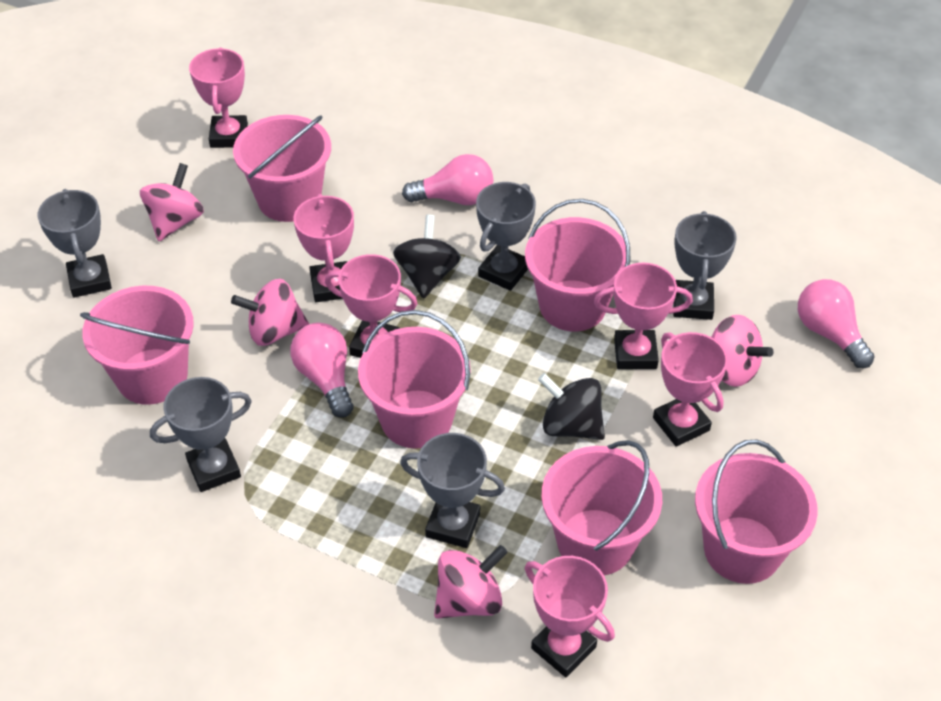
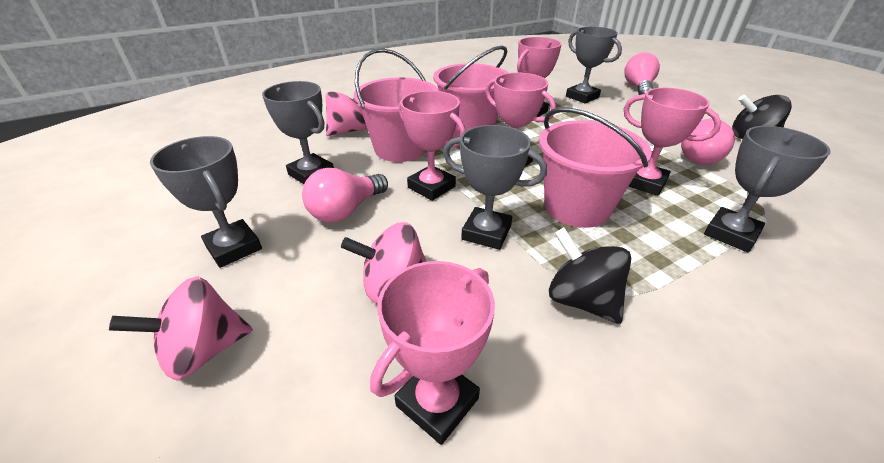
pink bucket: 6 -> 3
pink spinning top: 4 -> 3
pink trophy: 6 -> 5

